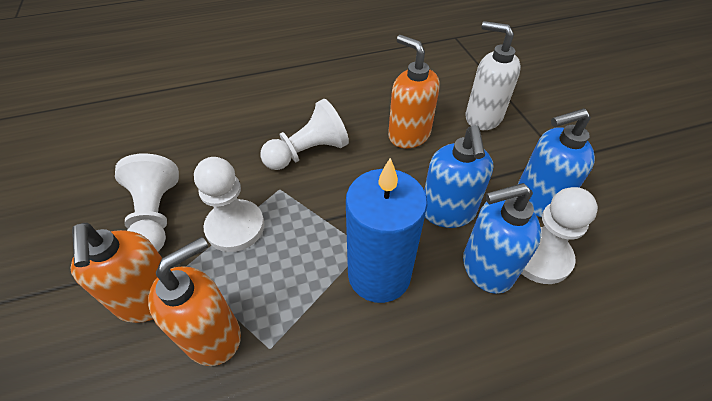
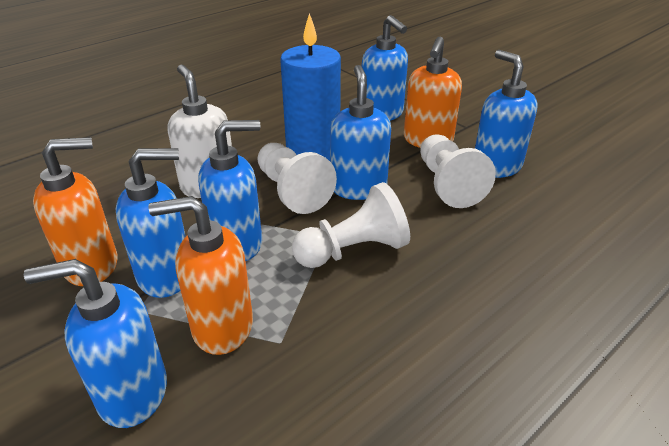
blue soap dispenser: 3 -> 6
white pawn: 4 -> 3

